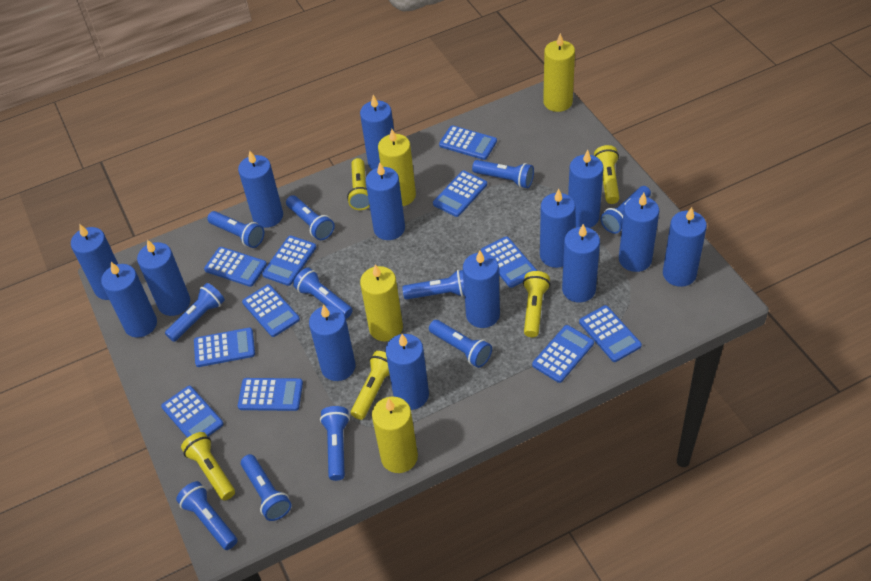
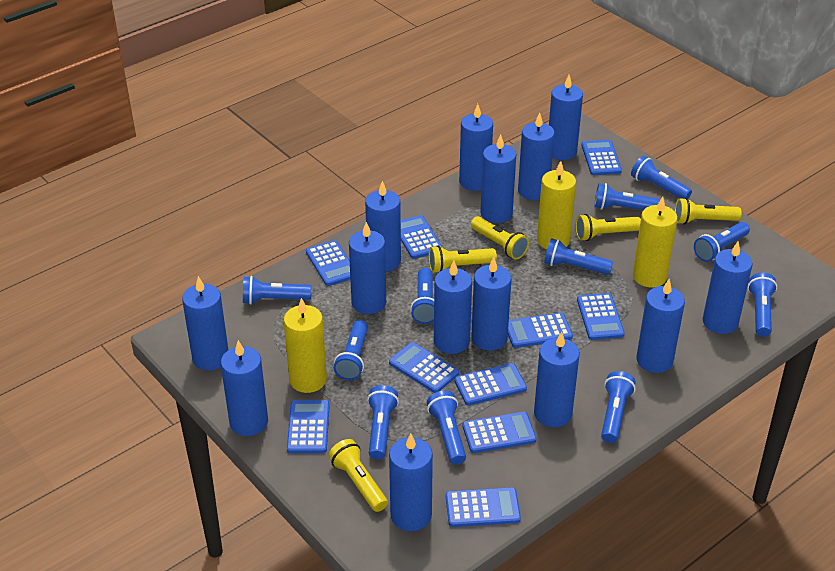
blue calculator: 11 -> 10
yellow candle: 4 -> 3

